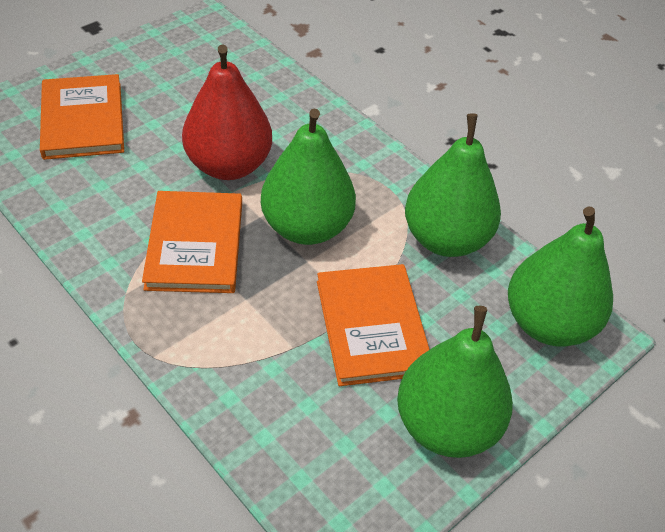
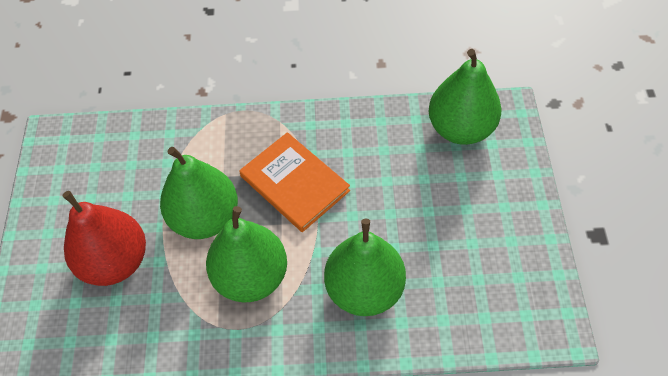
orange book: 3 -> 1

